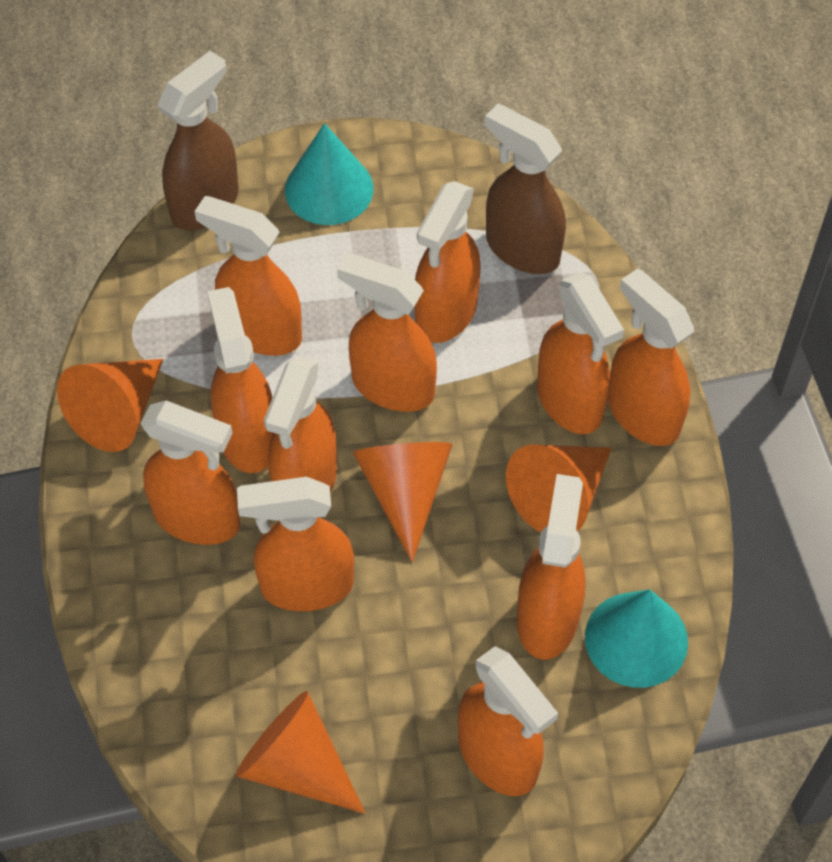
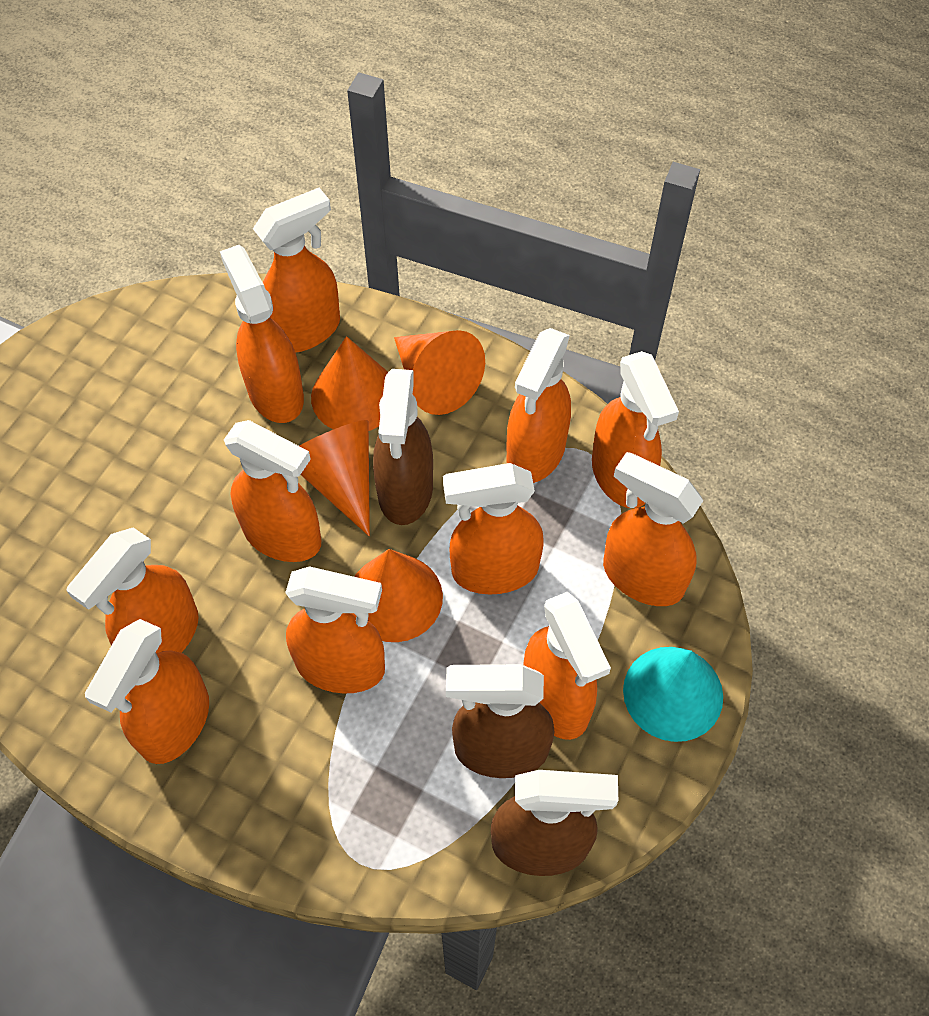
brown spray bottle: 2 -> 3
turquoise cone: 2 -> 1

